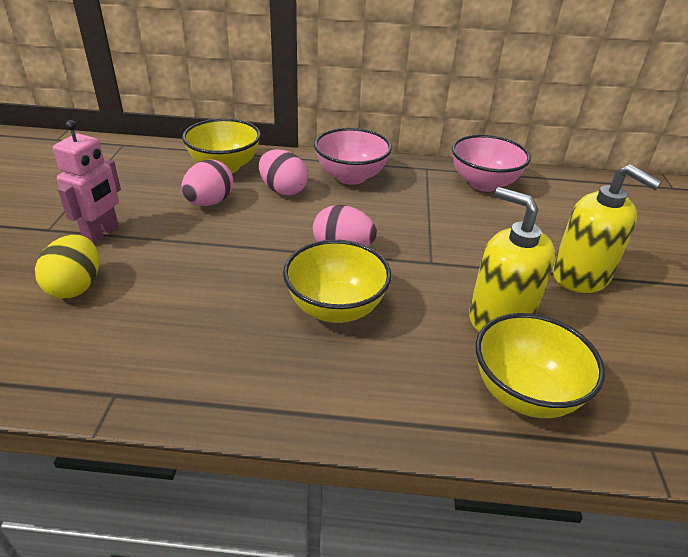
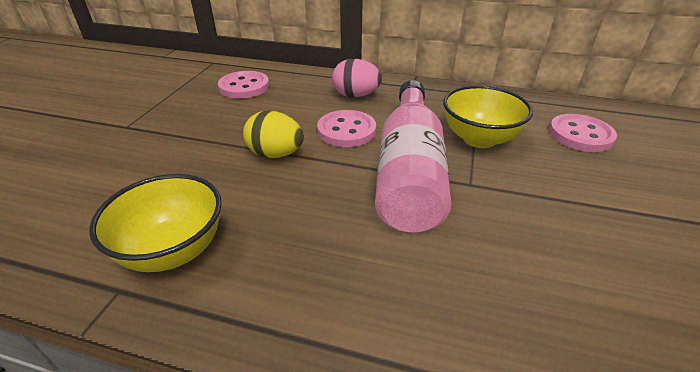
pink bottle: 0 -> 1
pink bowl: 2 -> 0
pink button: 0 -> 3
pink egg: 3 -> 1
pink robot: 1 -> 0
yellow bowl: 3 -> 2
yellow soap dispenser: 2 -> 0

